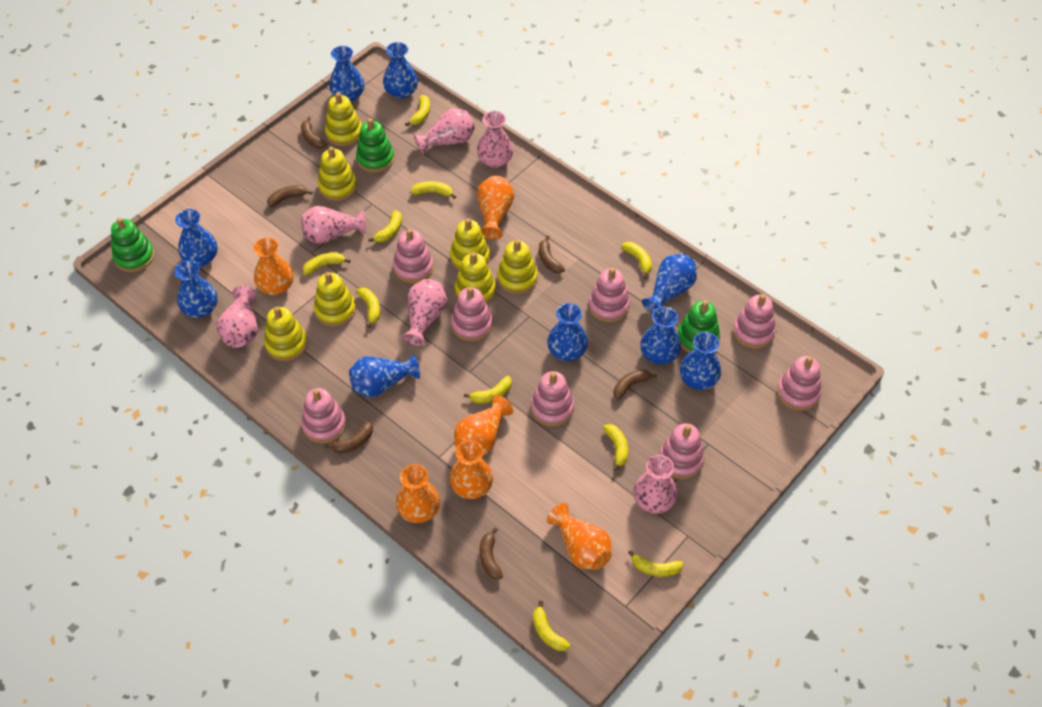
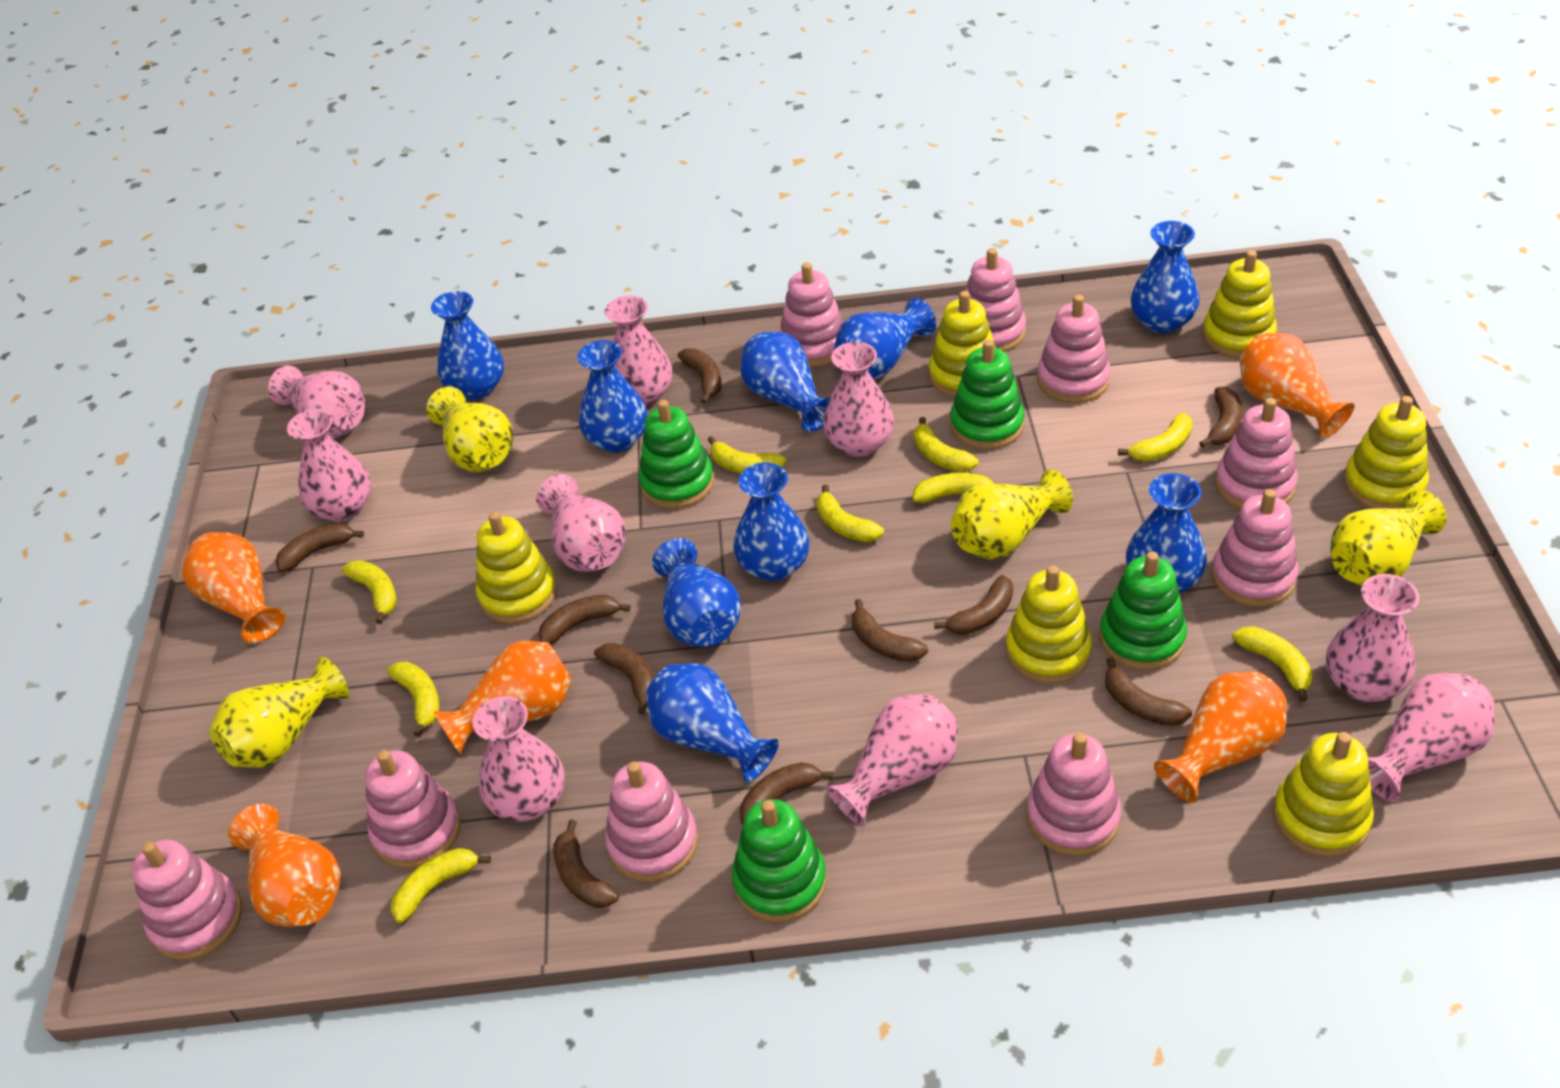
brown banana: 6 -> 10
green stacking toy: 3 -> 4
orange vase: 6 -> 5
pink stacking toy: 8 -> 9
pink vase: 6 -> 9
yellow banana: 10 -> 9
yellow stacking toy: 7 -> 6
yellow vase: 0 -> 4

